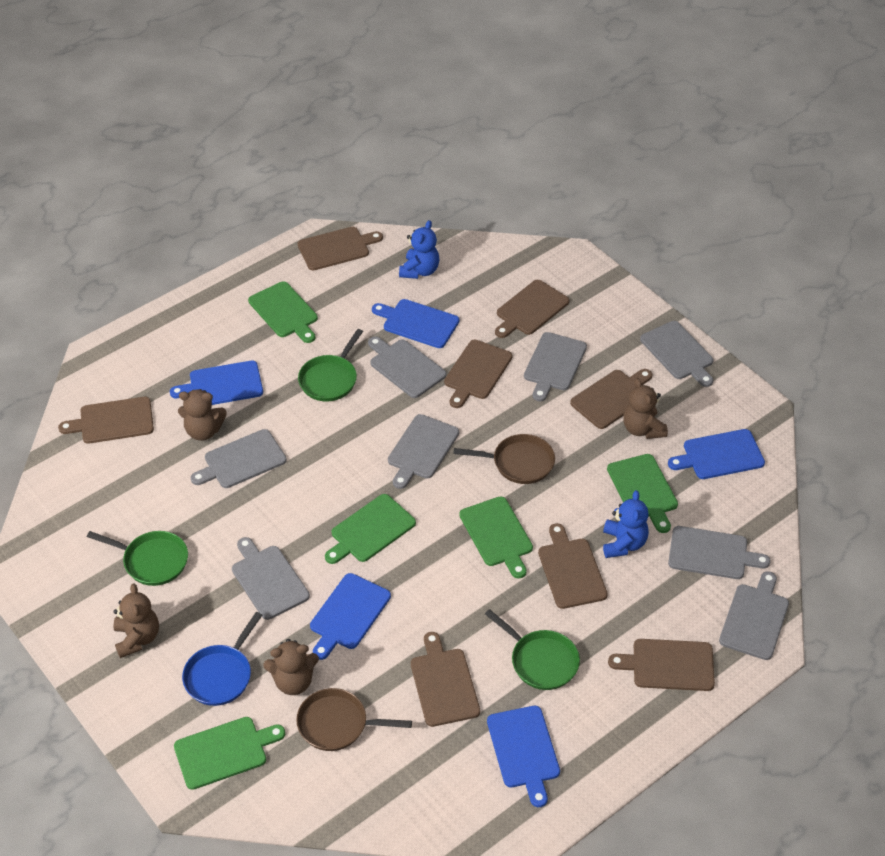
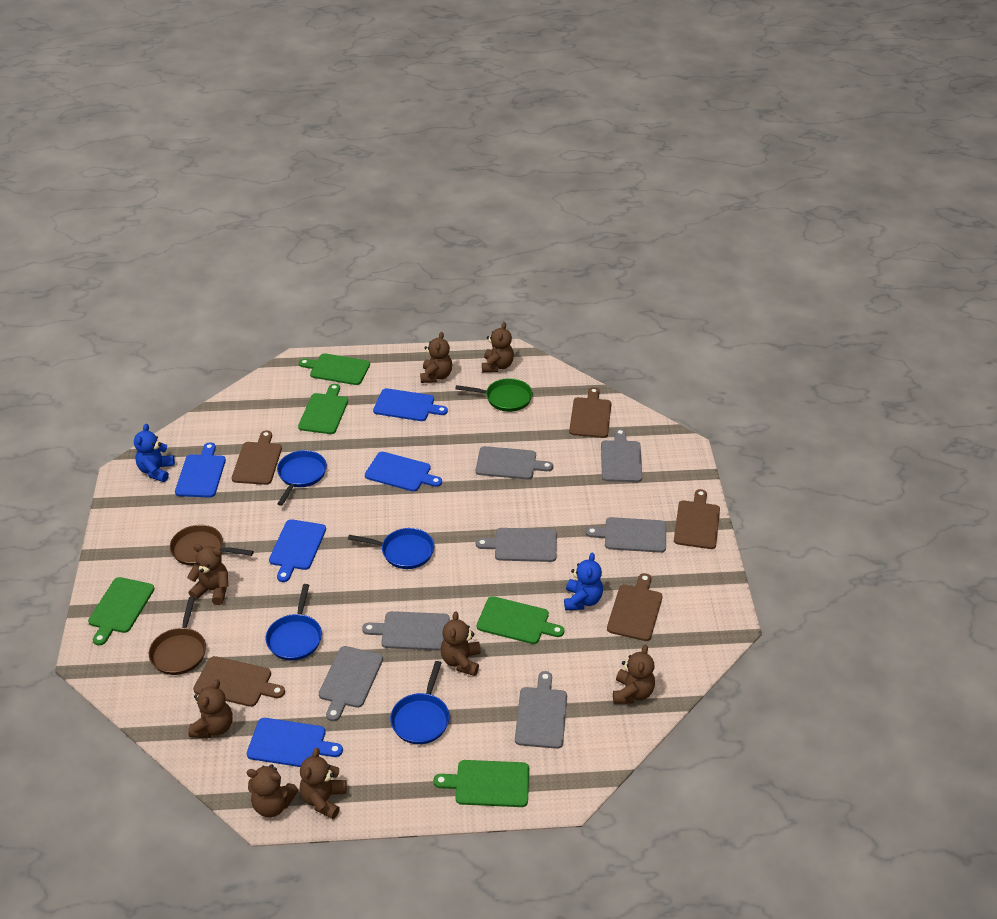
blue pan: 1 -> 4
brown cutting board: 8 -> 5
brown teddy bear: 4 -> 8
green pan: 3 -> 1
grey cutting board: 8 -> 7

